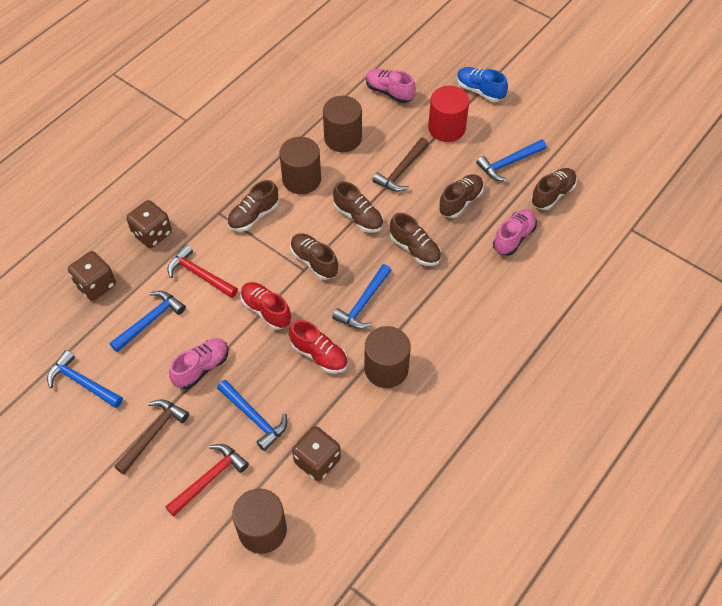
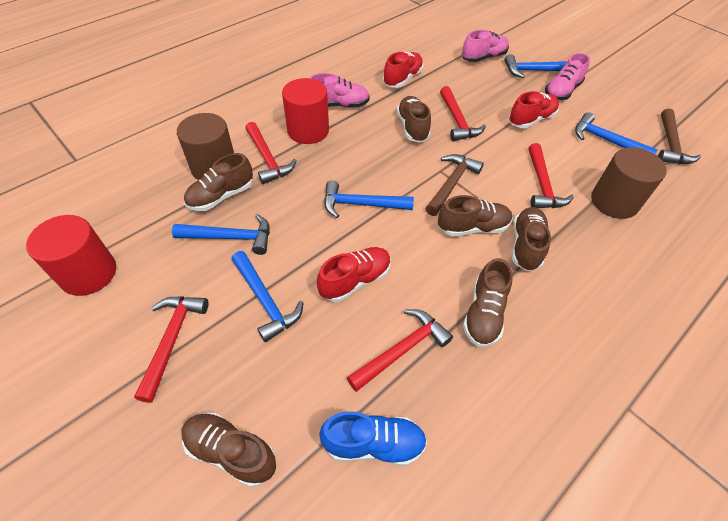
brown cylinder: 4 -> 2
brown dice: 3 -> 0
red cylinder: 1 -> 2
red hammer: 2 -> 5
red shoe: 2 -> 3

